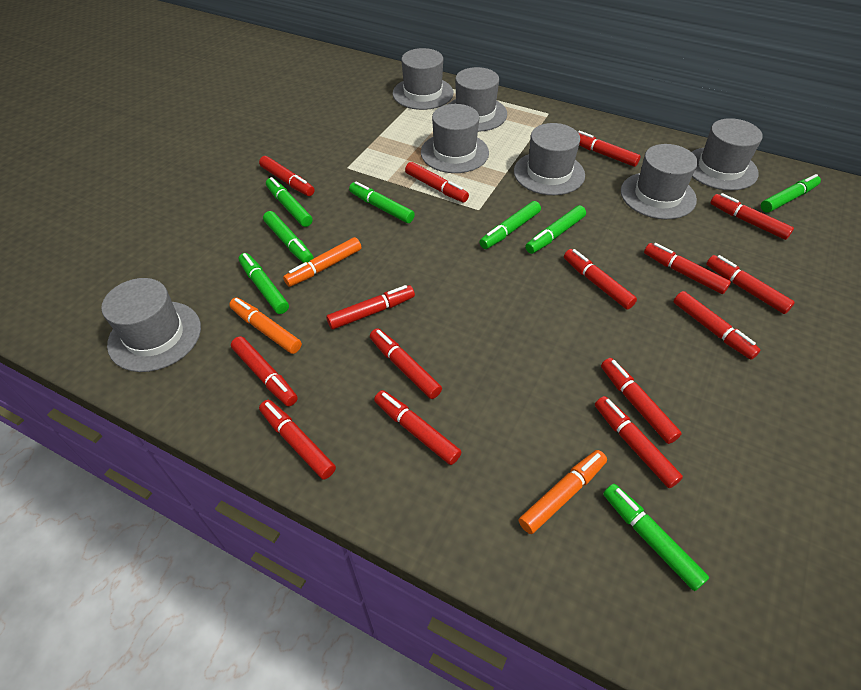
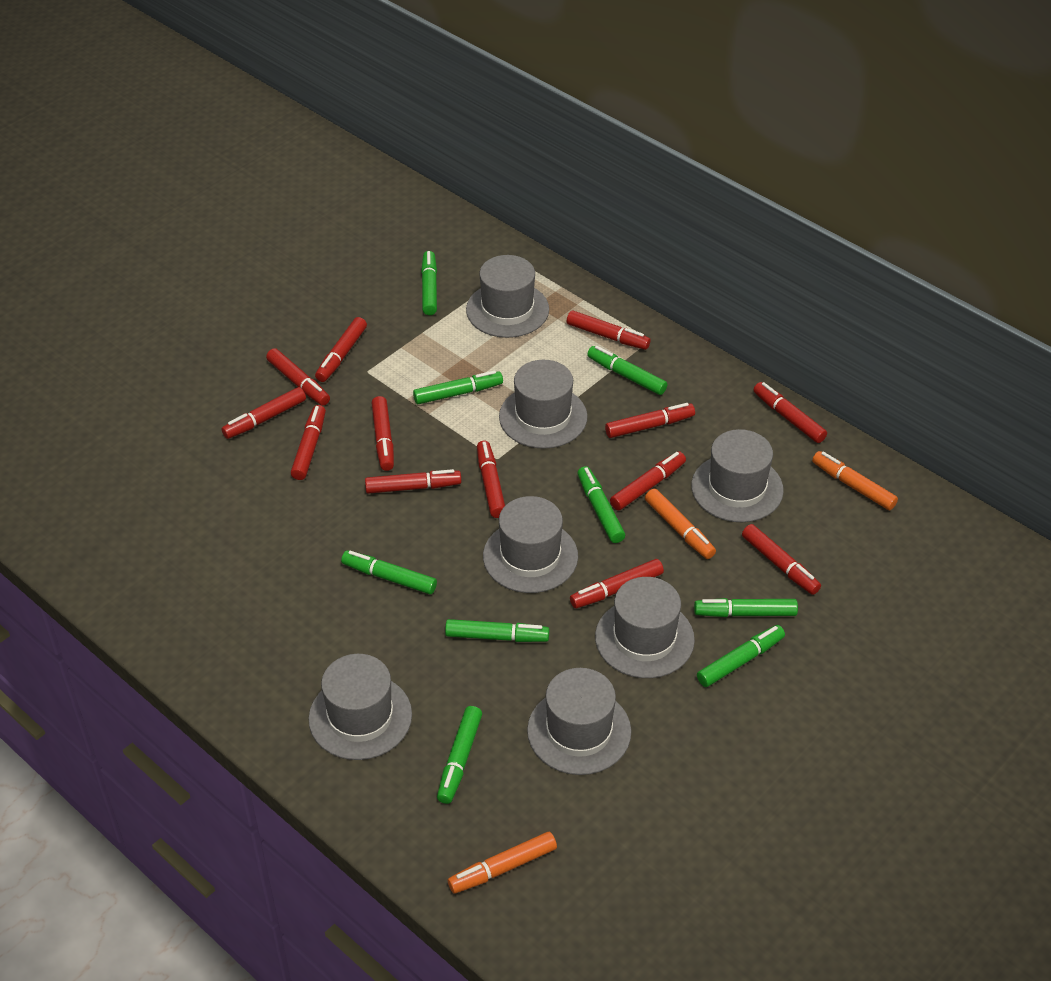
green marker: 8 -> 9
red marker: 15 -> 13

